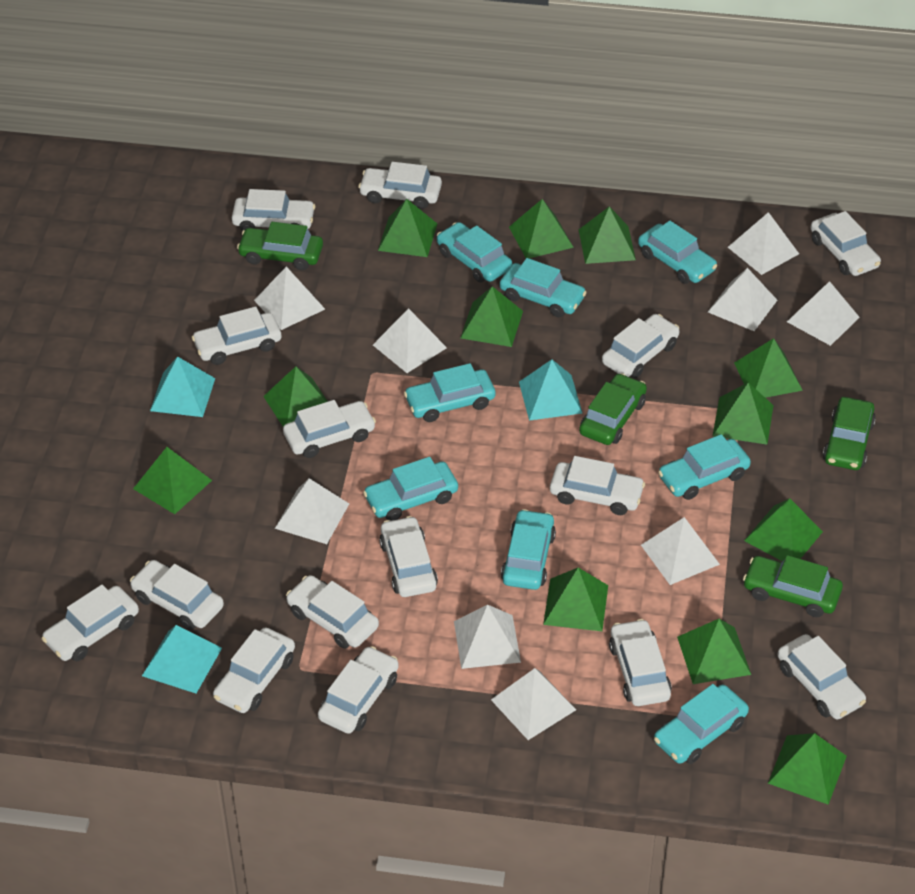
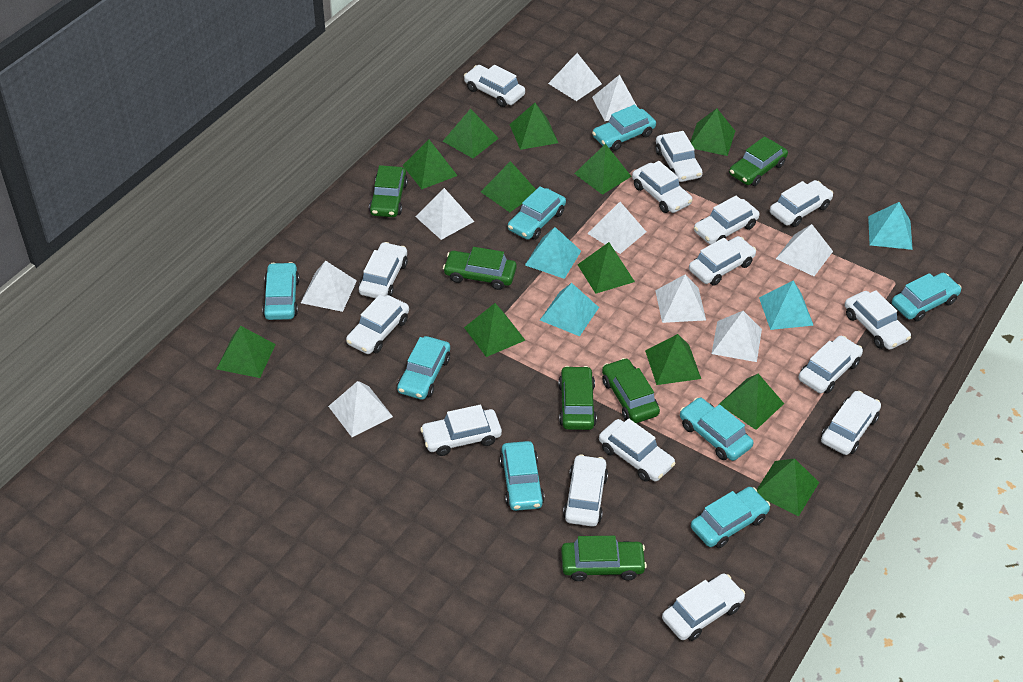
green car: 4 -> 6
turquoise pyramid: 3 -> 4

